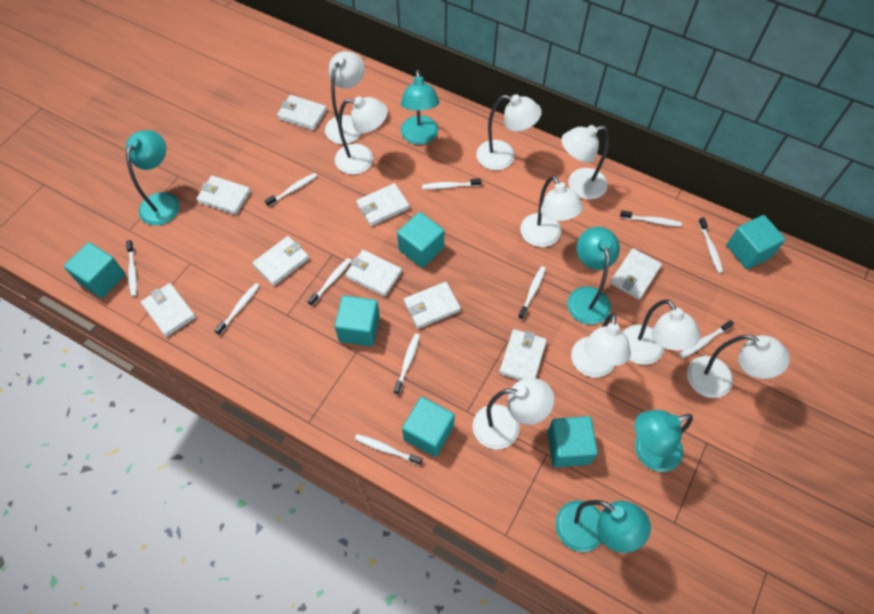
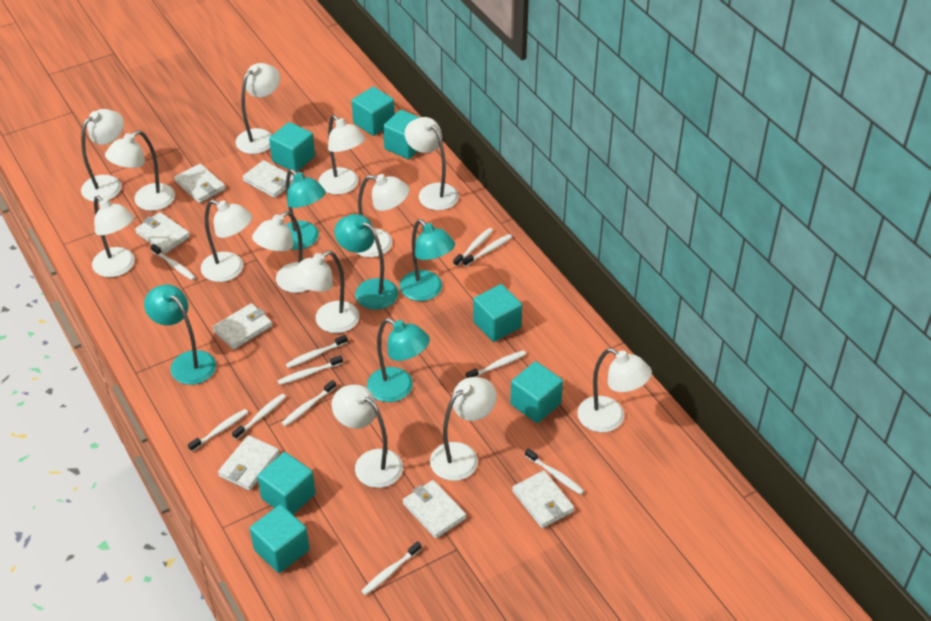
turquoise cube: 6 -> 7
white lamp: 9 -> 13
white wallet: 9 -> 7

